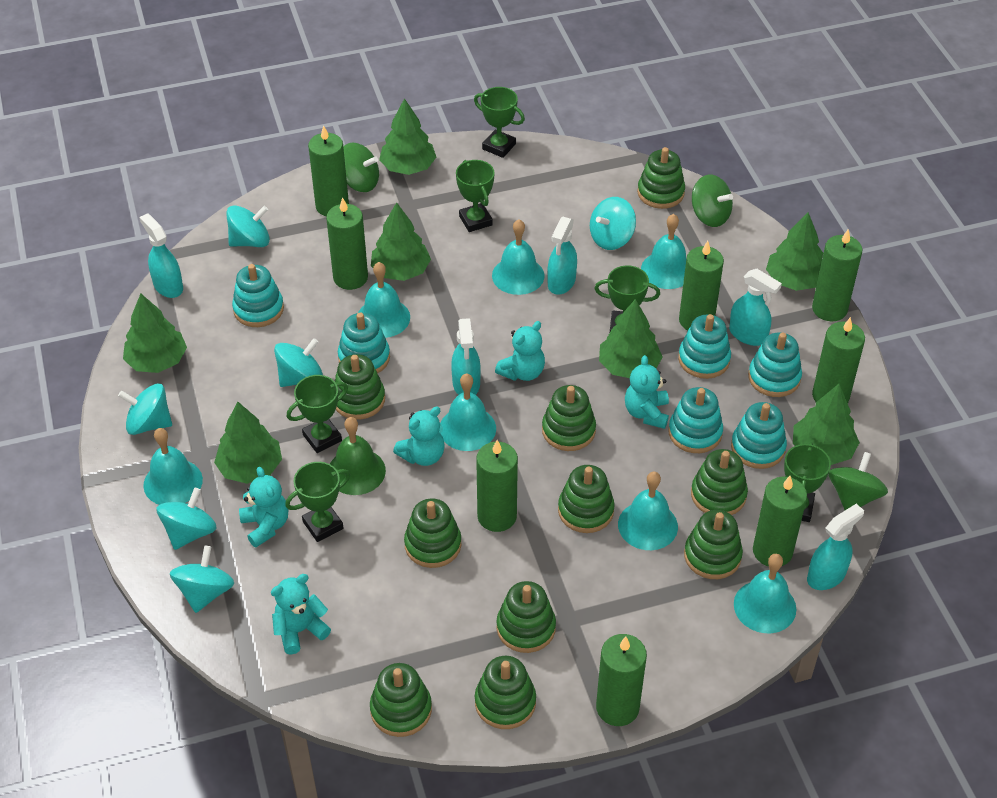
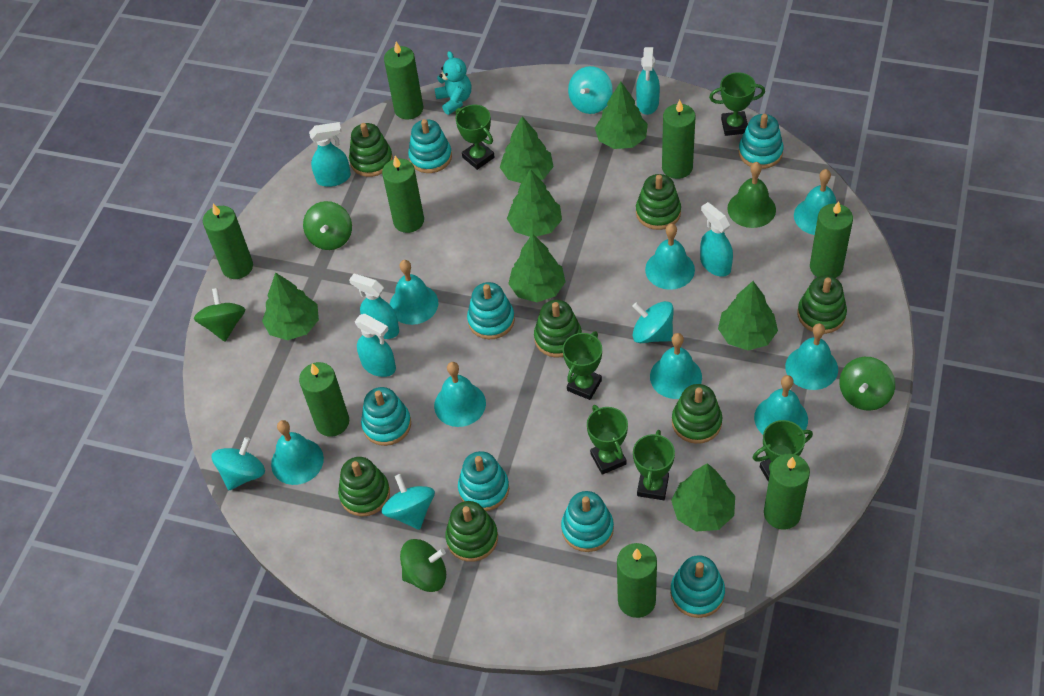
green spinning top: 3 -> 4
green stacking toy: 10 -> 7
turquoise bell: 7 -> 8
turquoise spinning top: 6 -> 4
turquoise stacking toy: 6 -> 7
turquoise teddy bear: 5 -> 1

